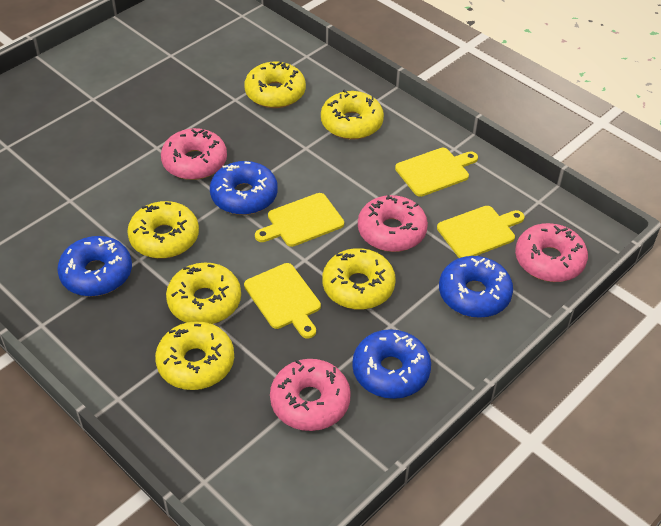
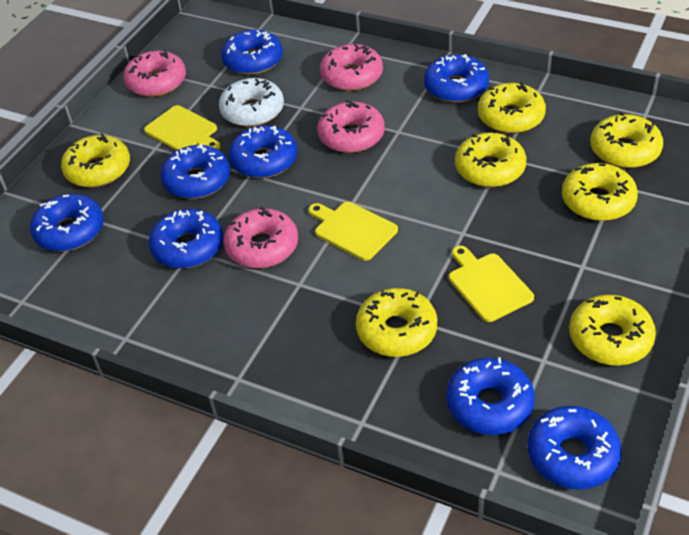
blue donut: 4 -> 8
white donut: 0 -> 1
yellow cutting board: 4 -> 3
yellow donut: 6 -> 7

